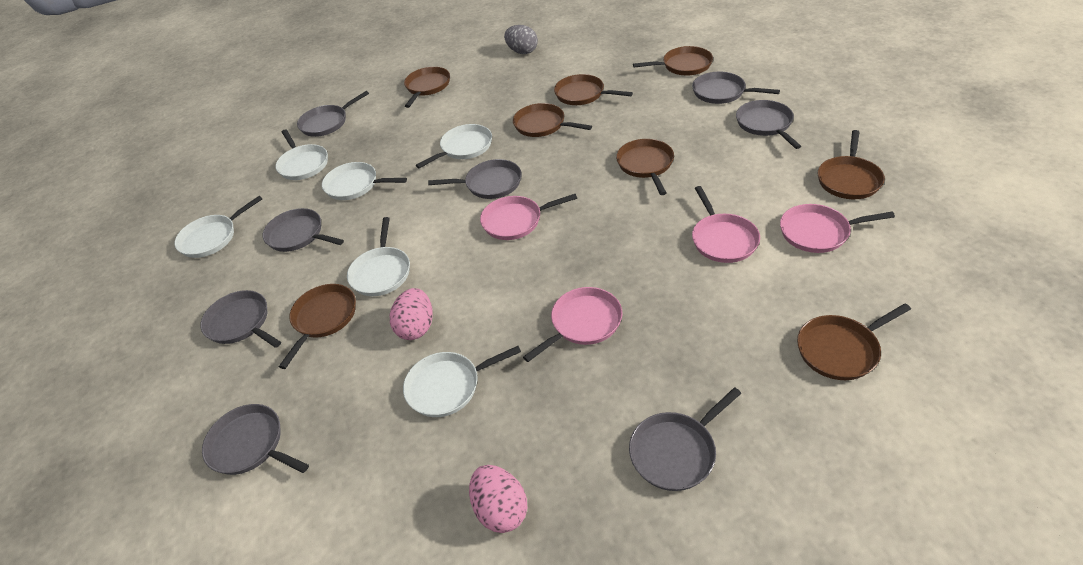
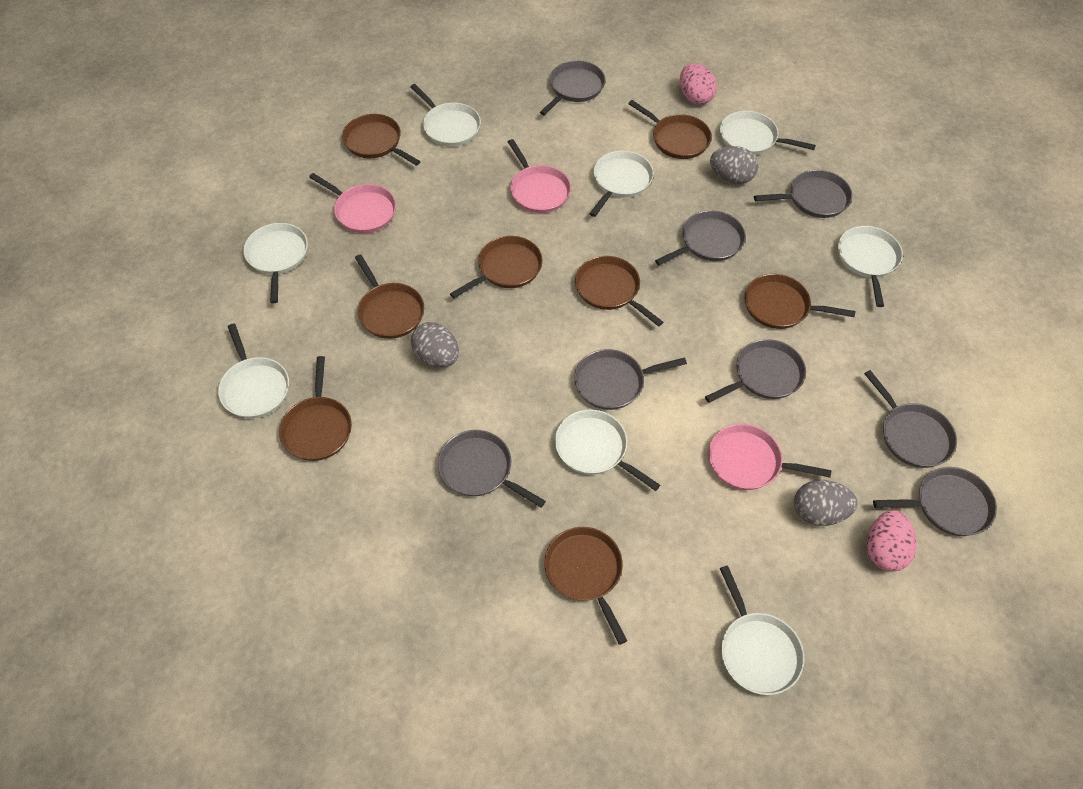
grey egg: 1 -> 3
pink pan: 4 -> 3
white pan: 6 -> 8

